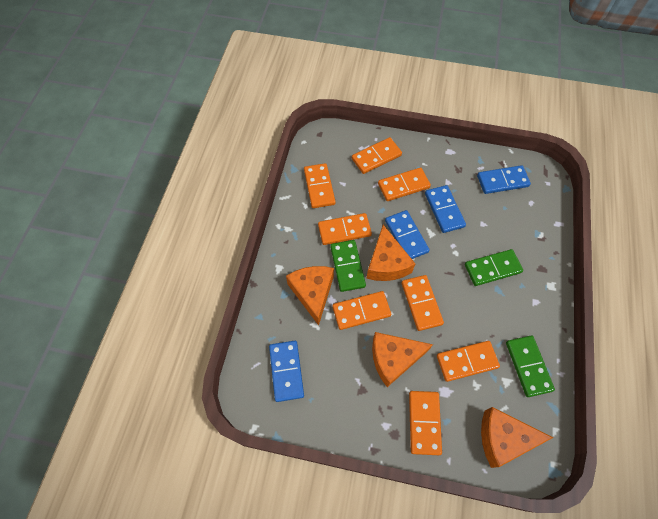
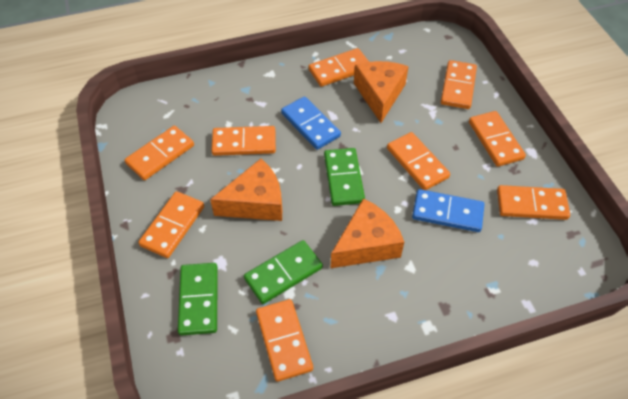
blue domino: 4 -> 2
orange cheese: 4 -> 3
orange domino: 8 -> 9

